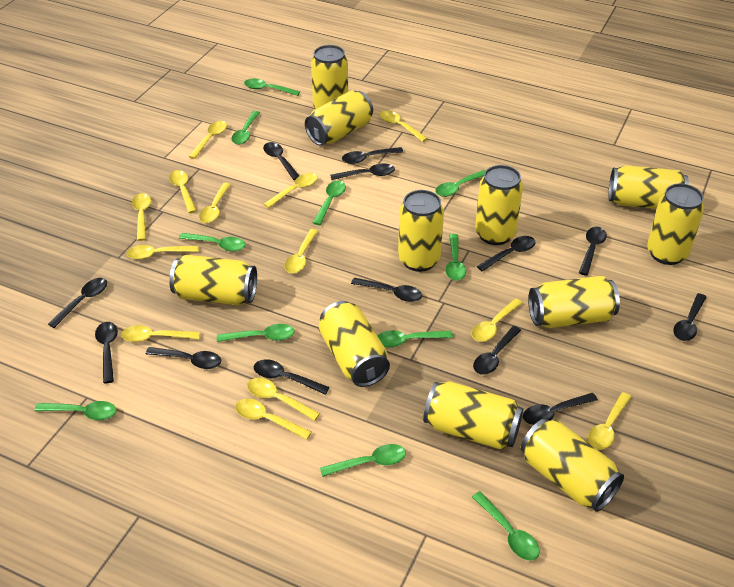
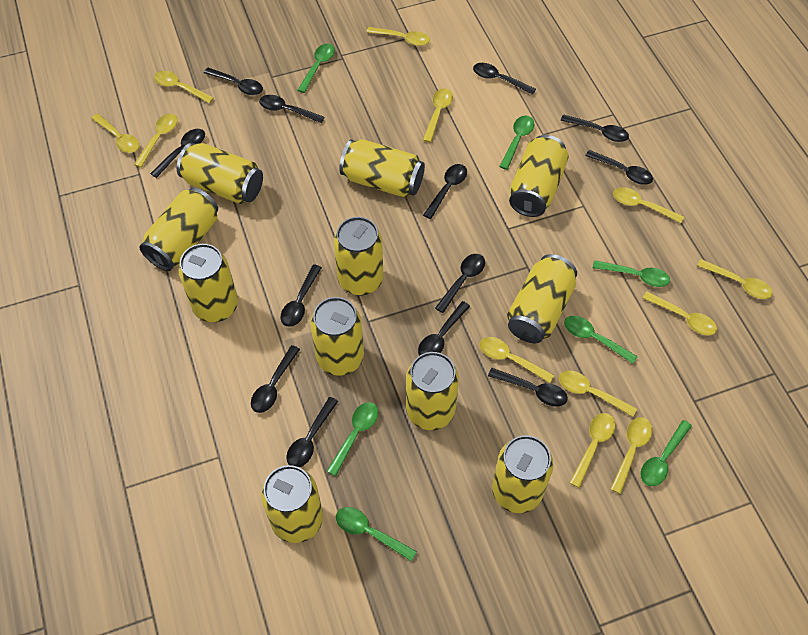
green spoon: 11 -> 7
yellow spoon: 13 -> 12

